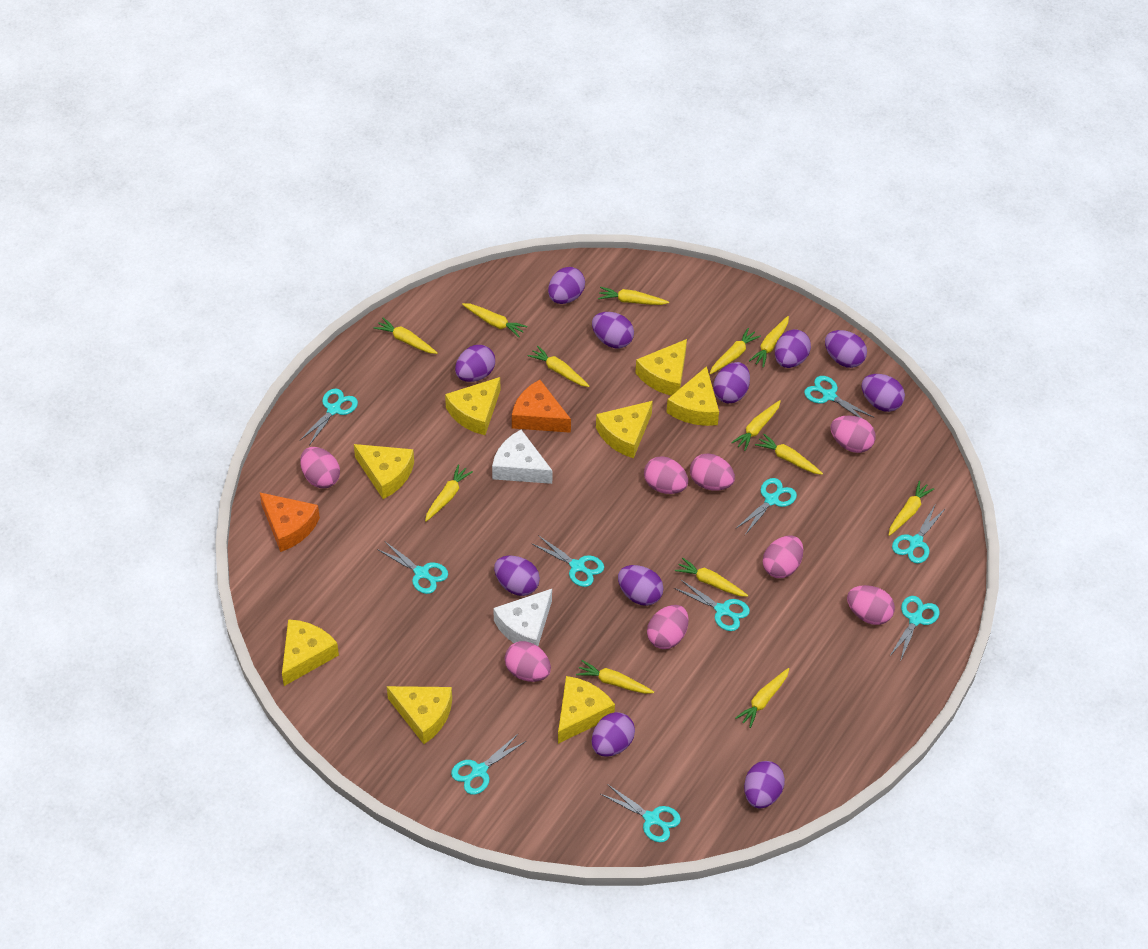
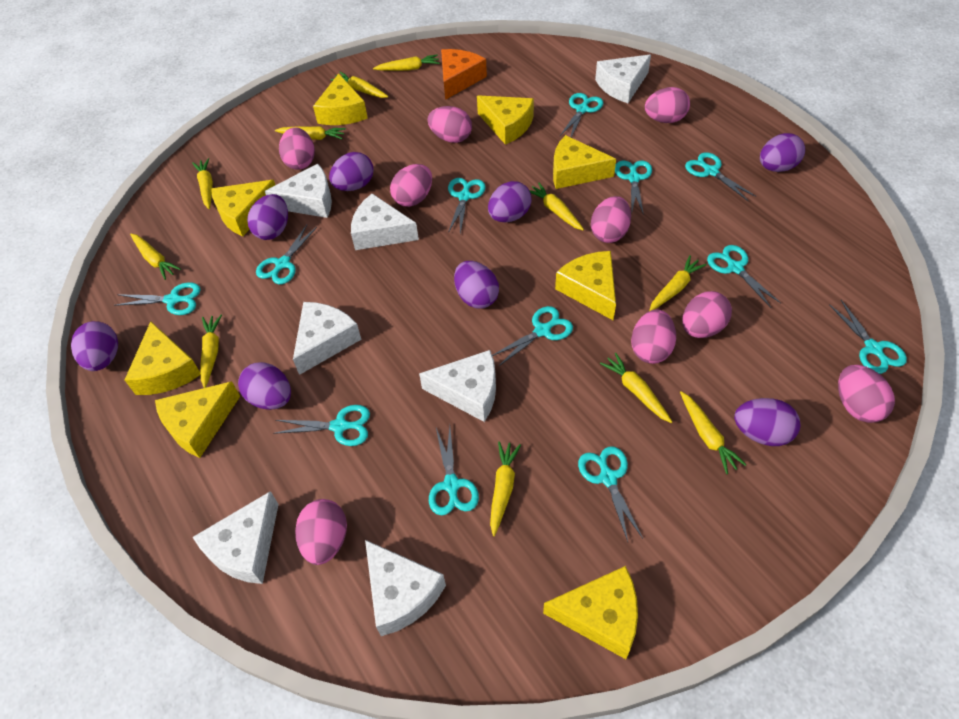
orange cheese: 2 -> 1
pink egg: 8 -> 9
purple egg: 11 -> 8
turquoise scissors: 10 -> 12
white cheese: 2 -> 7
yellow carrot: 13 -> 11

